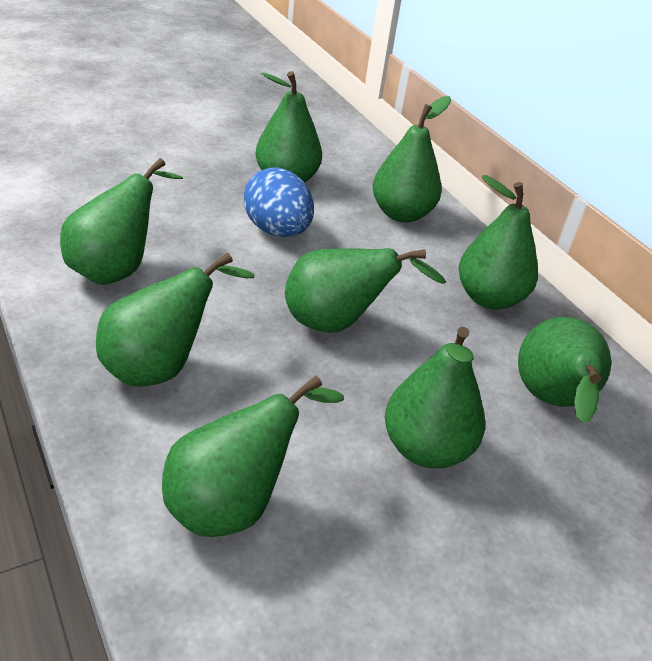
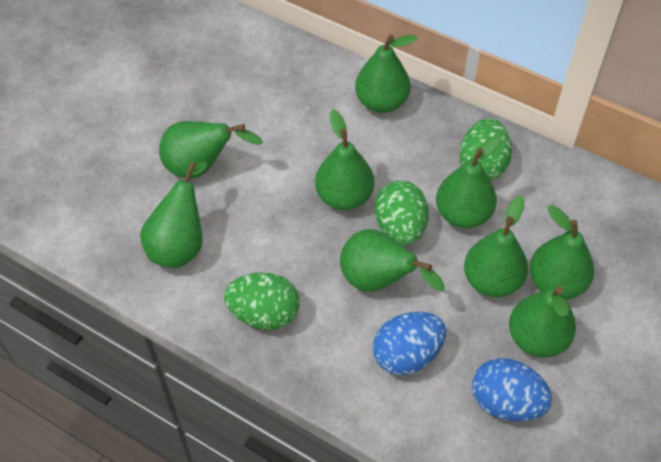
blue egg: 1 -> 2
green egg: 0 -> 3

